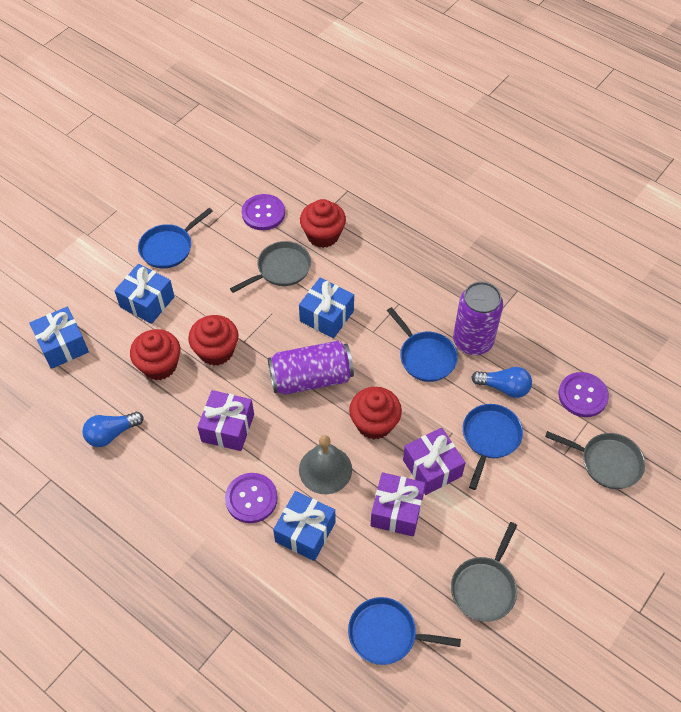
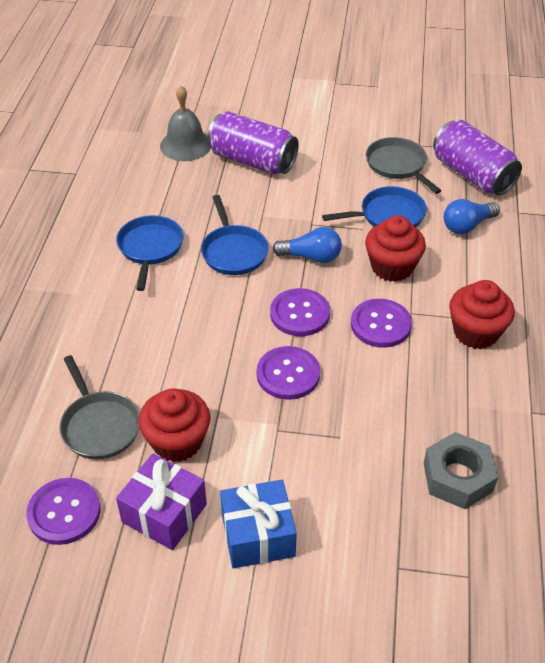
blue gift: 4 -> 1
blue pan: 4 -> 3
grey nut: 0 -> 1
grey pan: 3 -> 2
purple button: 3 -> 4
purple gift: 3 -> 1
red cupcake: 4 -> 3

